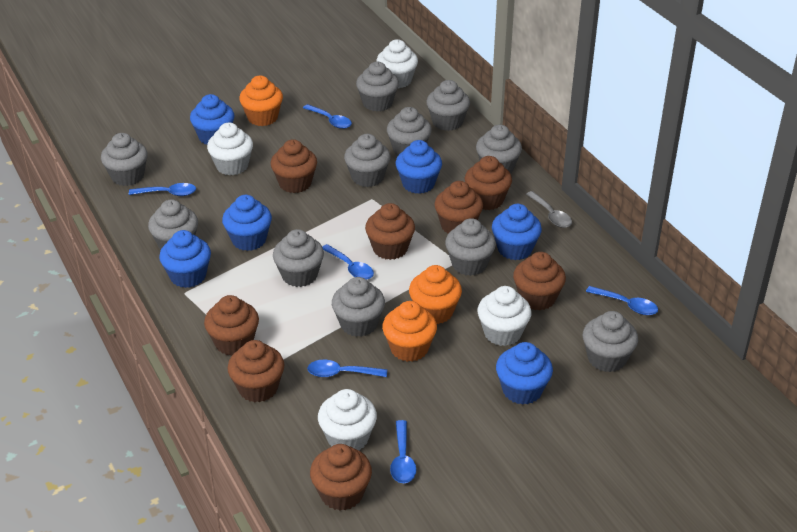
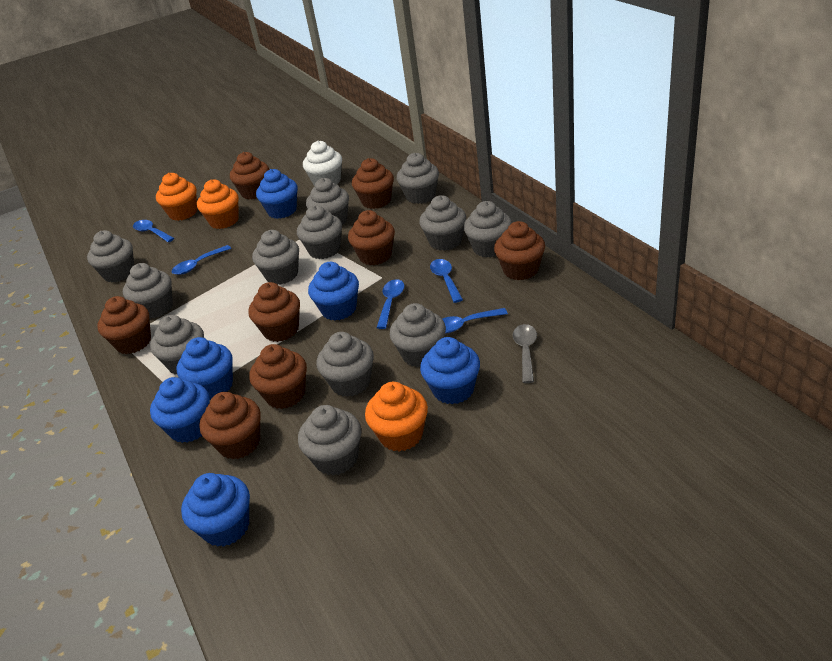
blue spoon: 6 -> 5
grey cupcake: 11 -> 12
white cupcake: 4 -> 1

